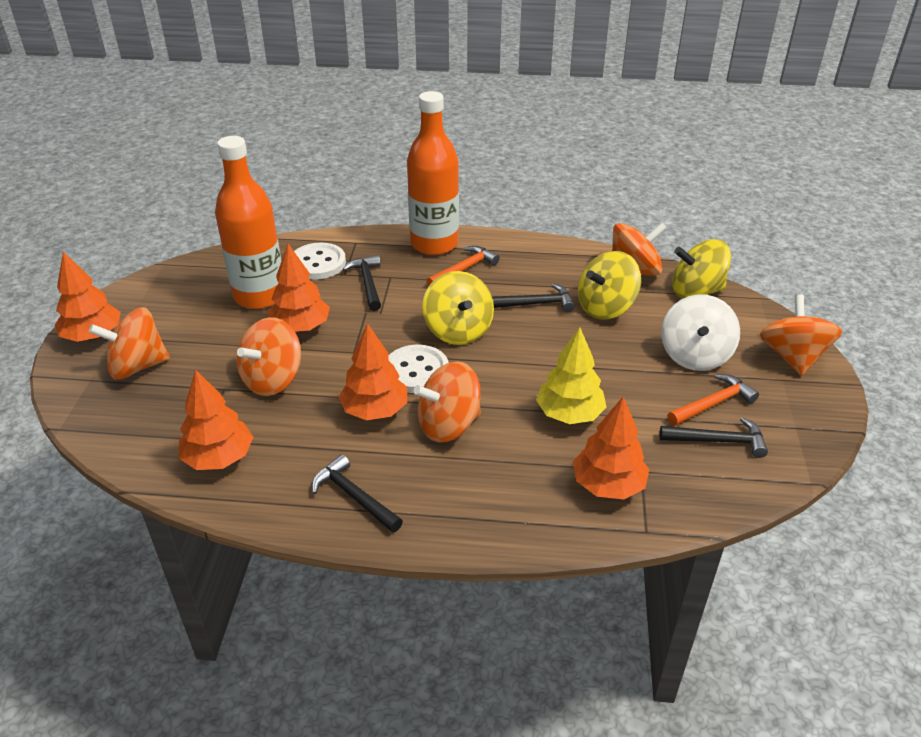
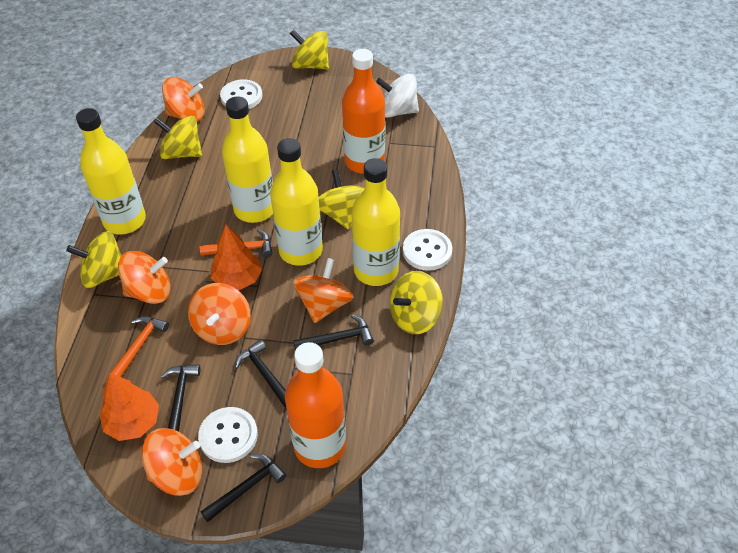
orange tree: 5 -> 2
white button: 2 -> 3
yellow bottle: 0 -> 4
yellow spinning top: 3 -> 5
yellow tree: 1 -> 0

